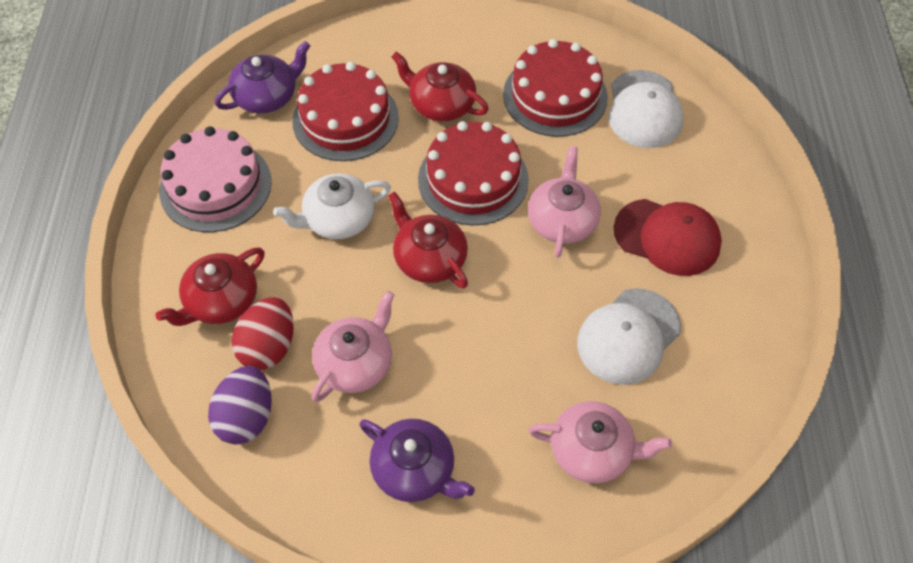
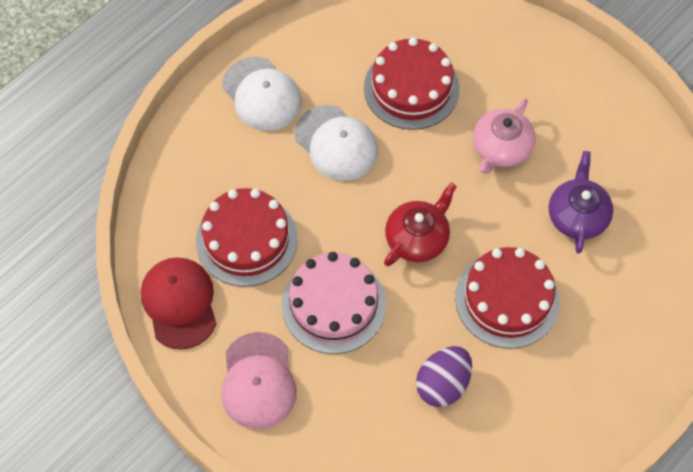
pink cap: 0 -> 1
pink teapot: 3 -> 1
purple teapot: 2 -> 1
red egg: 1 -> 0
red teapot: 3 -> 1
white teapot: 1 -> 0

